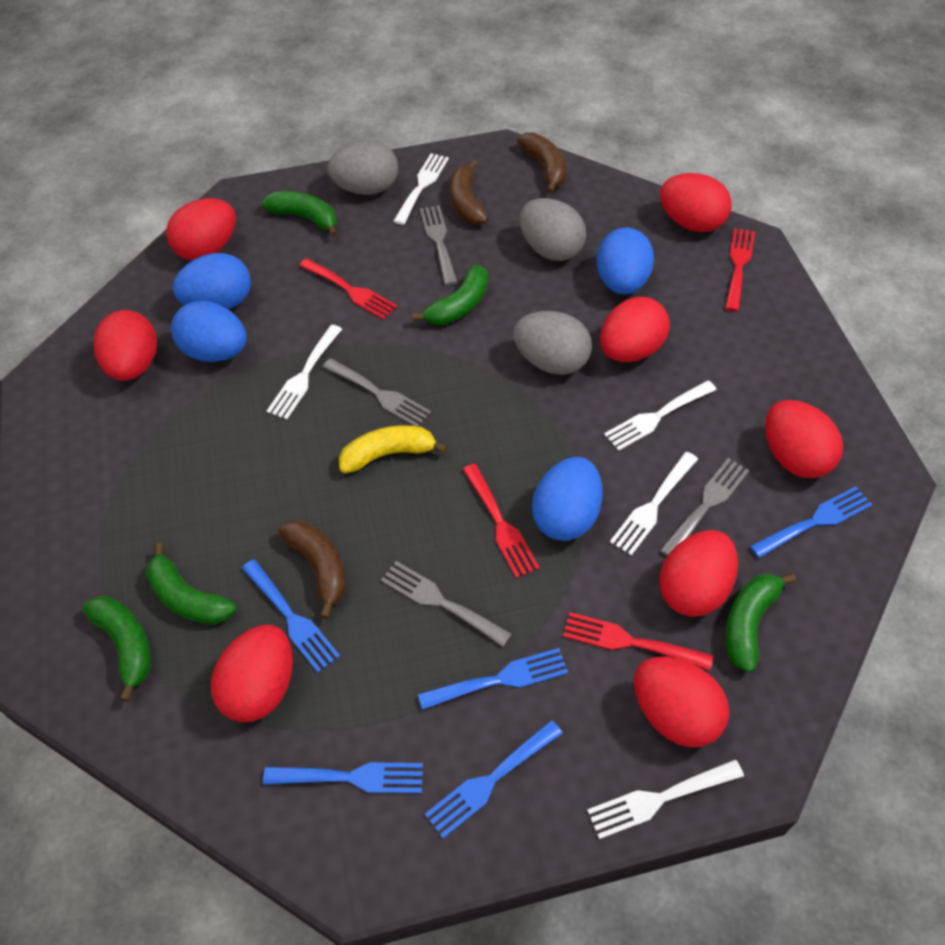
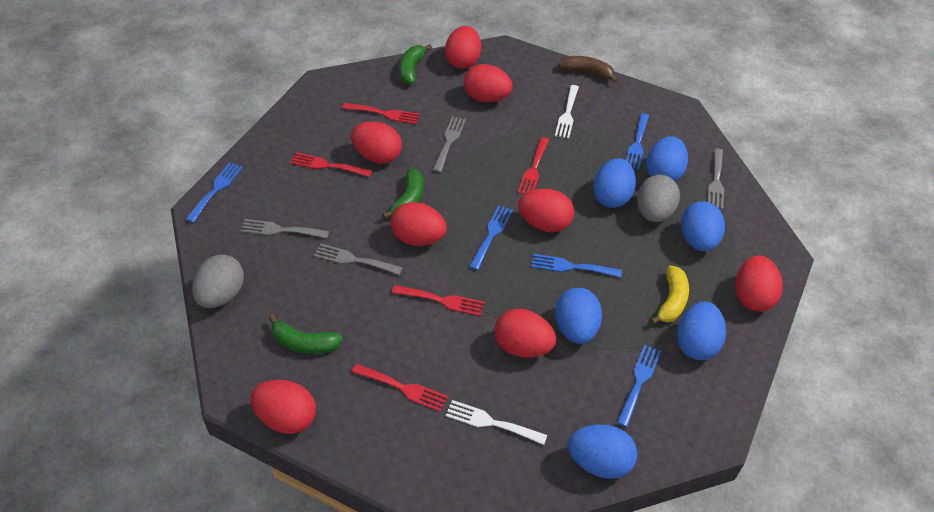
blue egg: 4 -> 6
brown banana: 3 -> 1
green banana: 5 -> 3
grey egg: 3 -> 2
red fork: 4 -> 5
white fork: 5 -> 2

